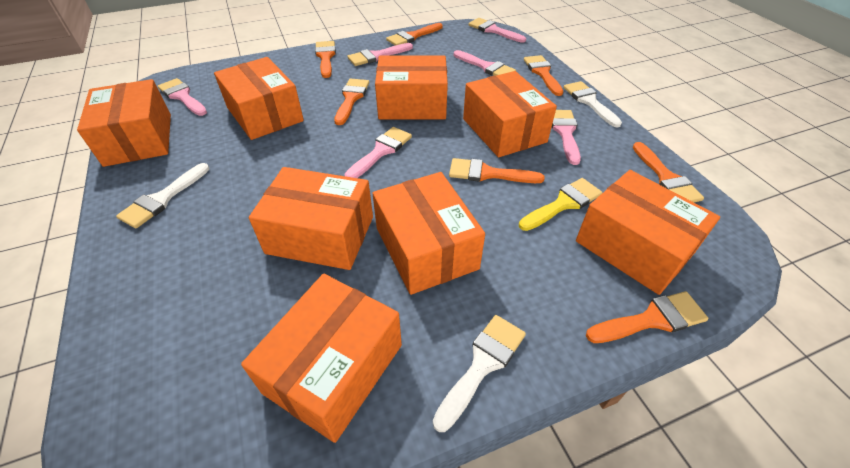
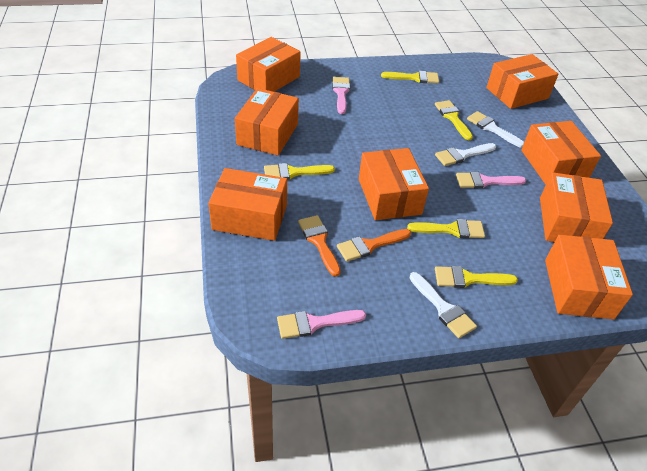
orange brush: 7 -> 2
pink brush: 6 -> 3
yellow brush: 1 -> 5

